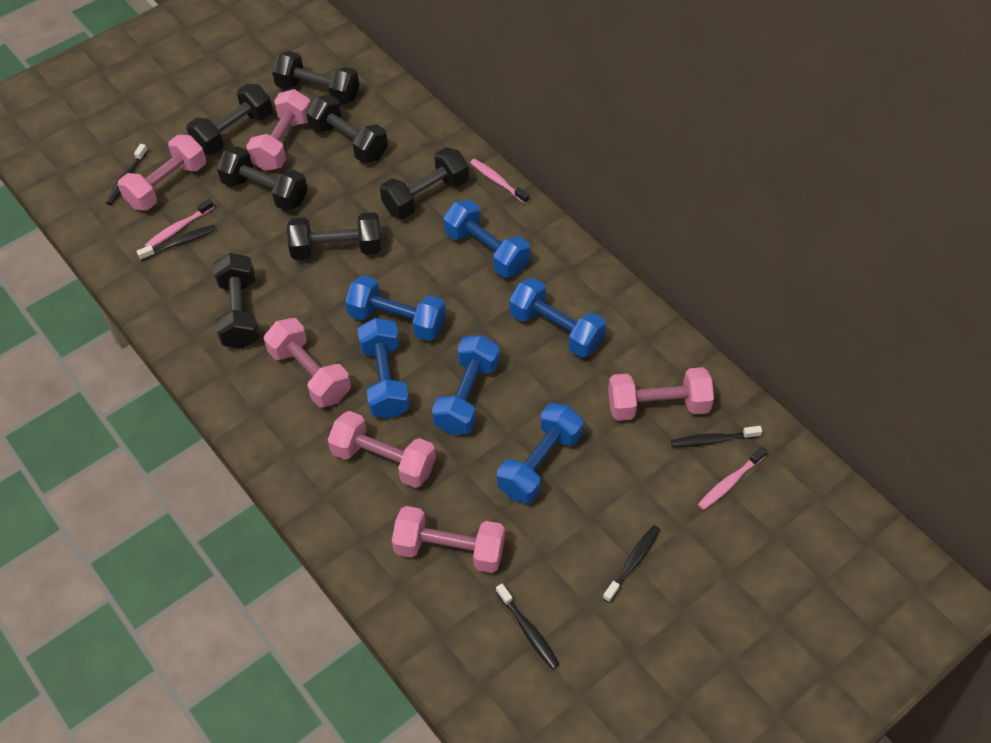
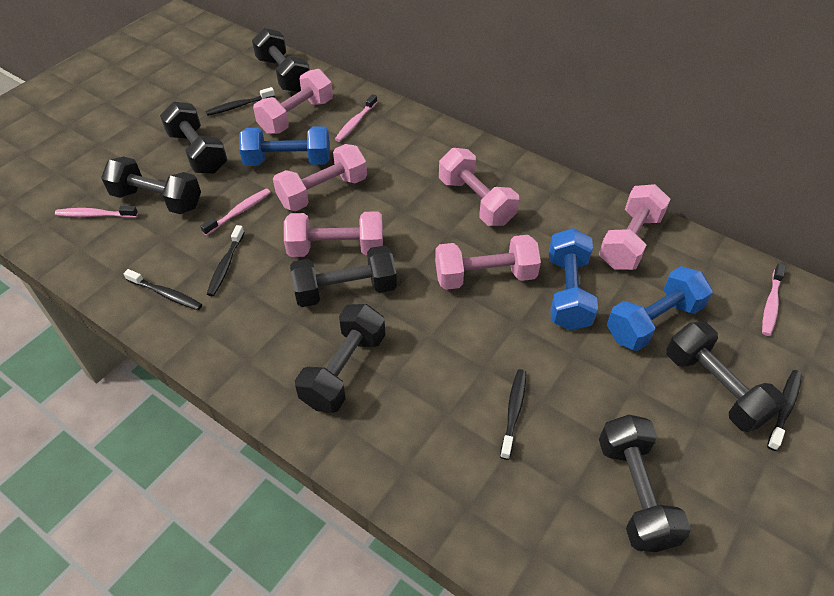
blue dumbbell: 6 -> 3
pink toothbrush: 3 -> 4

